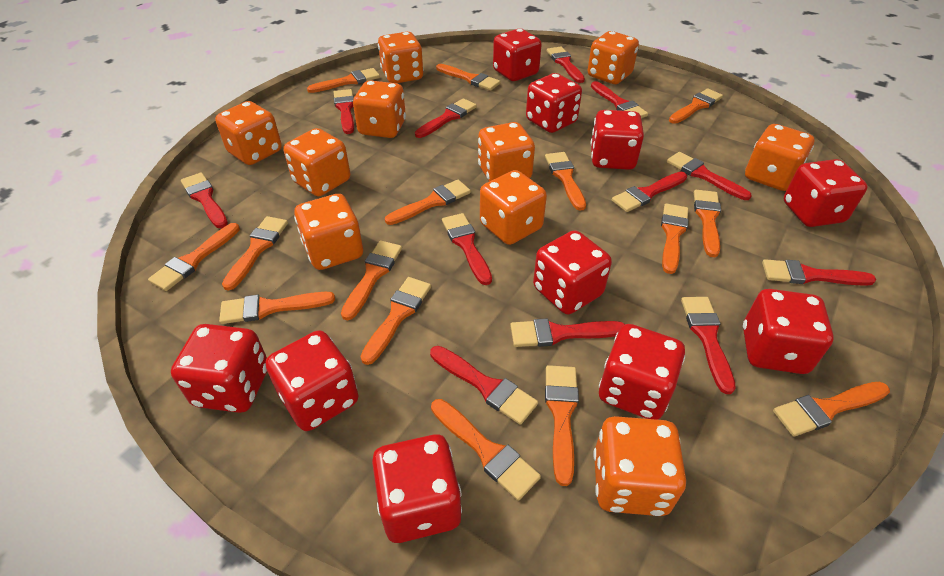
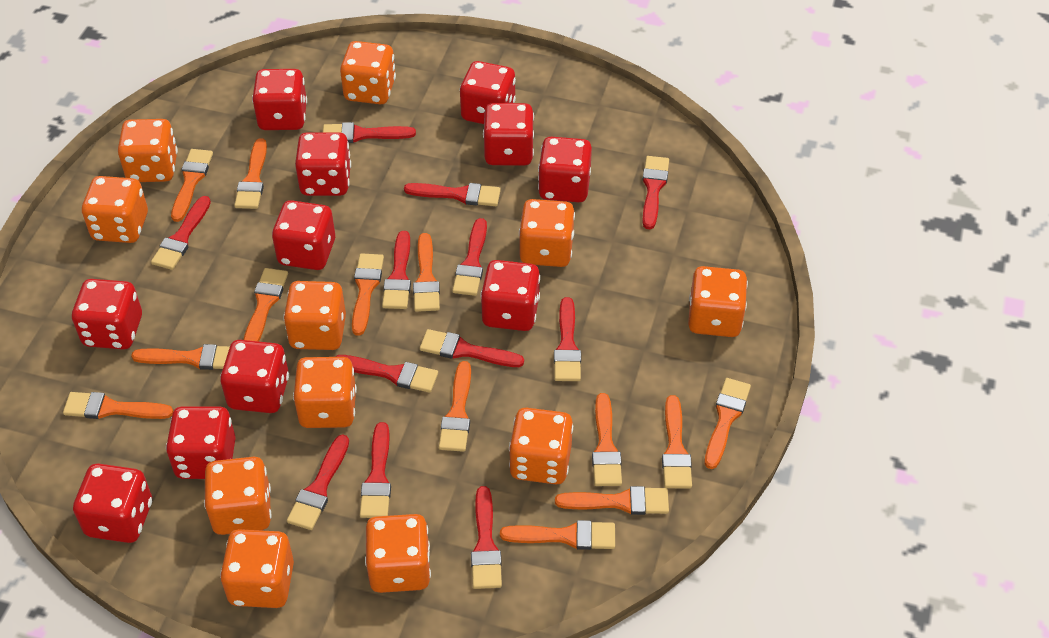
orange brush: 15 -> 13
orange dice: 10 -> 11
red dice: 10 -> 11

